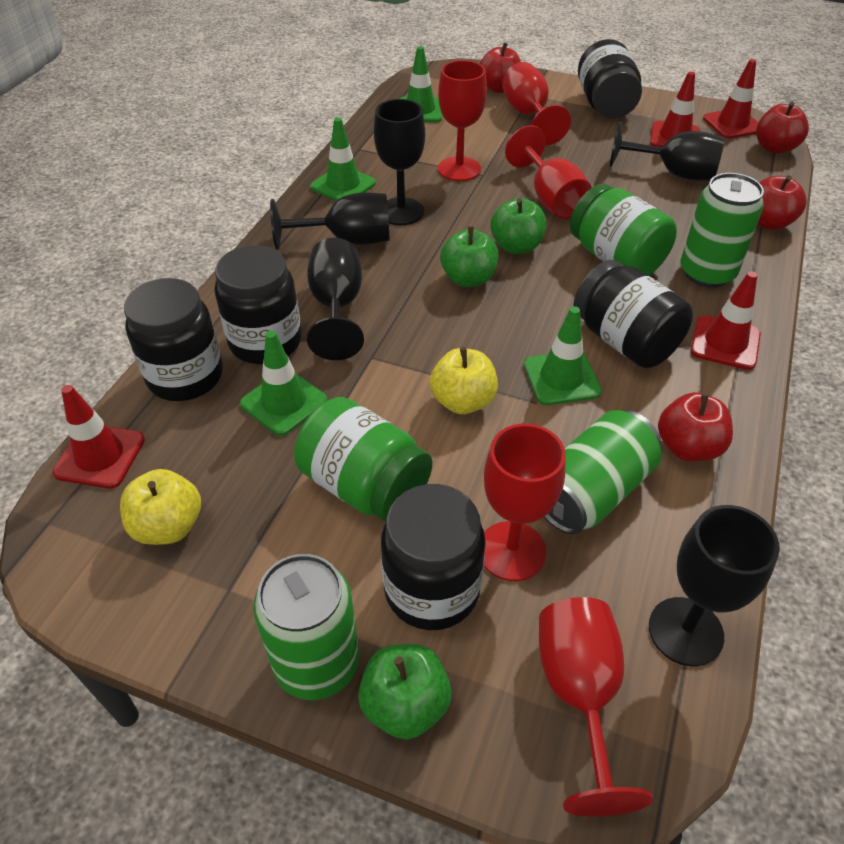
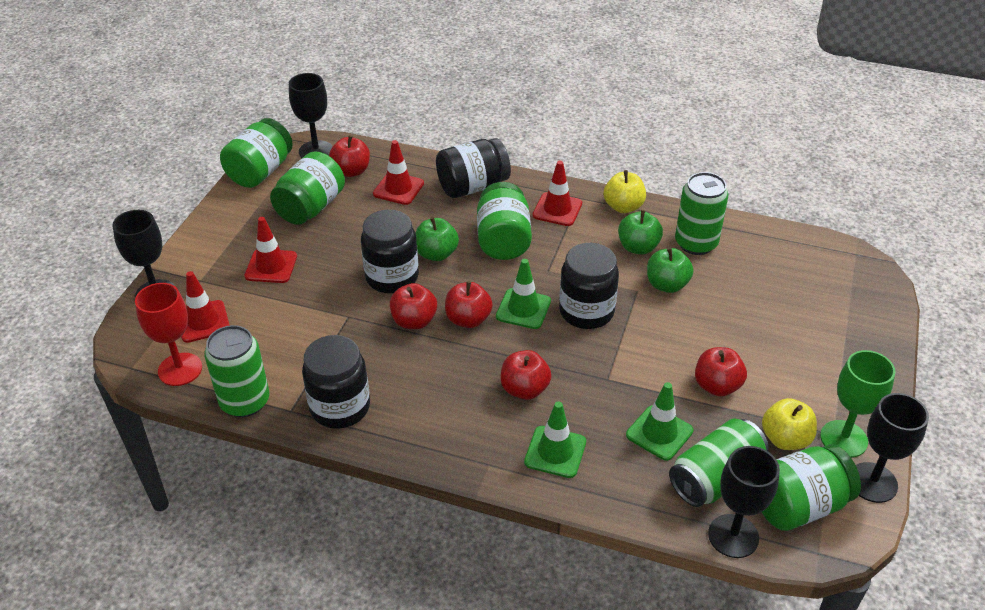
black goblet: 5 -> 4
black jar: 5 -> 4
green goblet: 0 -> 1
green jar: 2 -> 4
green traffic cone: 4 -> 3
red apple: 4 -> 5
red goblet: 5 -> 1

